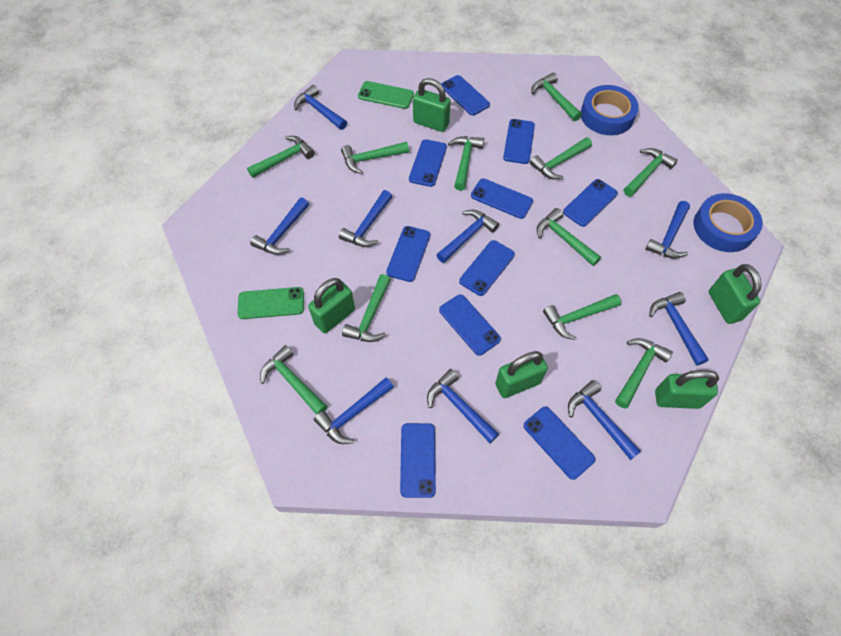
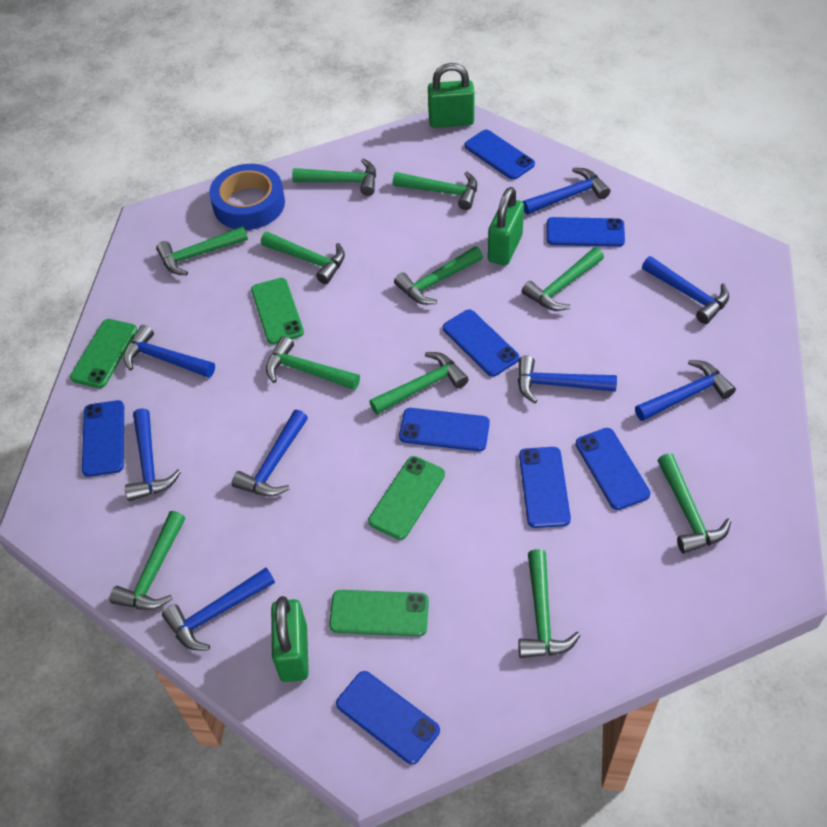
blue hammer: 9 -> 8
blue phone: 10 -> 8
blue tape: 2 -> 1
green padlock: 5 -> 3
green phone: 2 -> 4

